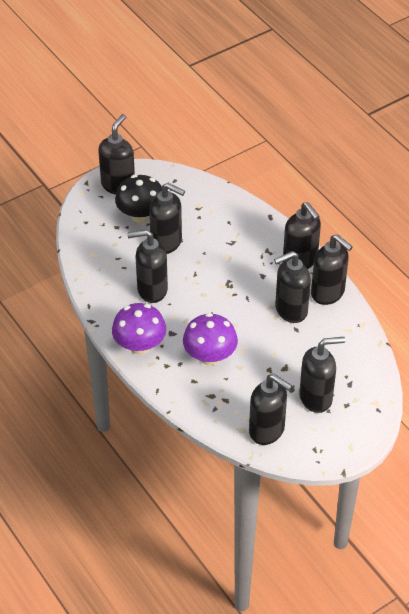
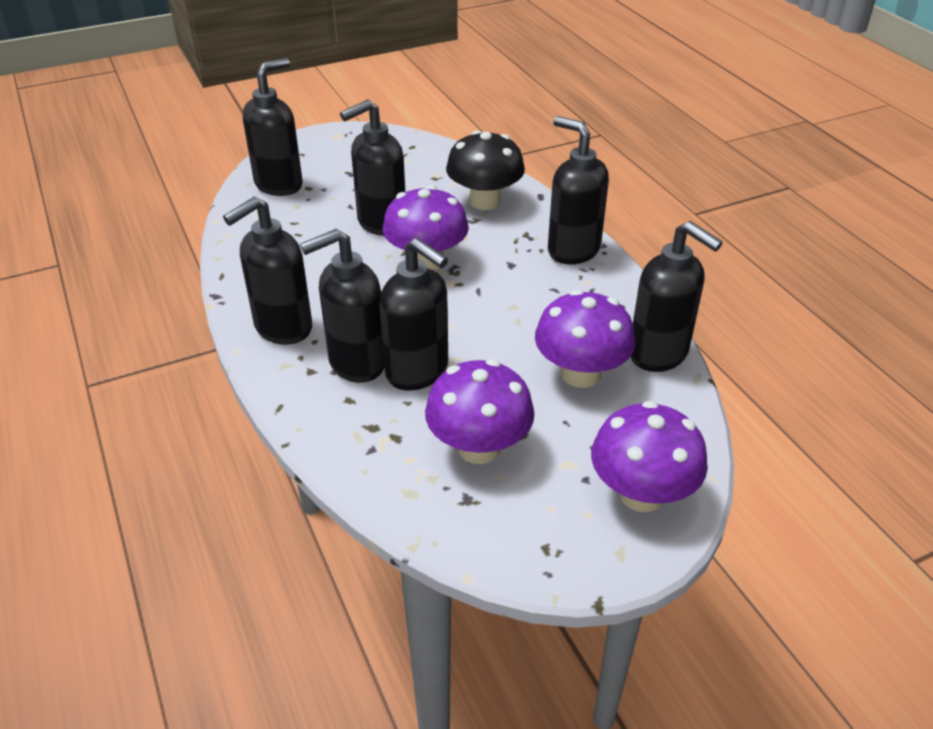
black soap dispenser: 8 -> 7
purple mushroom: 2 -> 4

